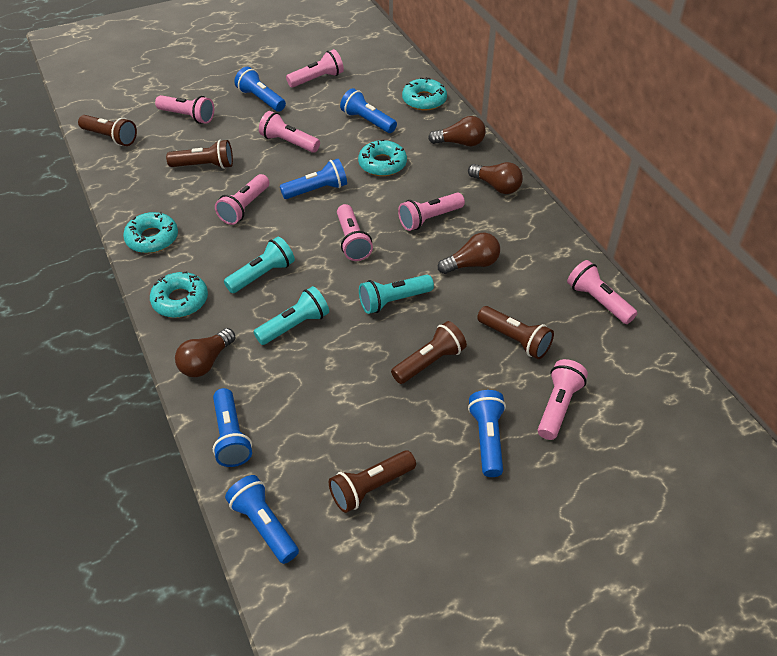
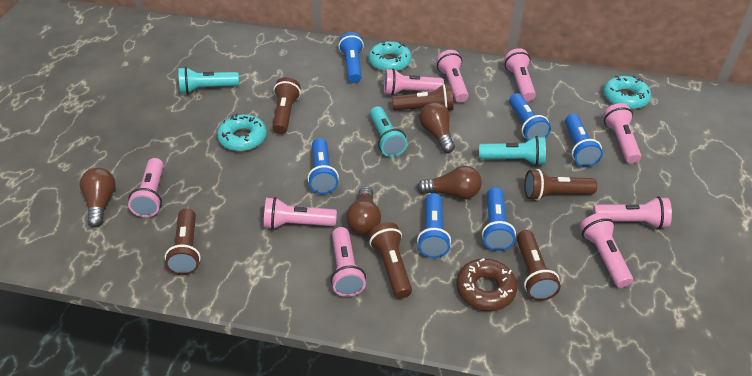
brown donut: 0 -> 1
brown flashlight: 5 -> 6
pink flashlight: 8 -> 9
turquoise donut: 4 -> 3

